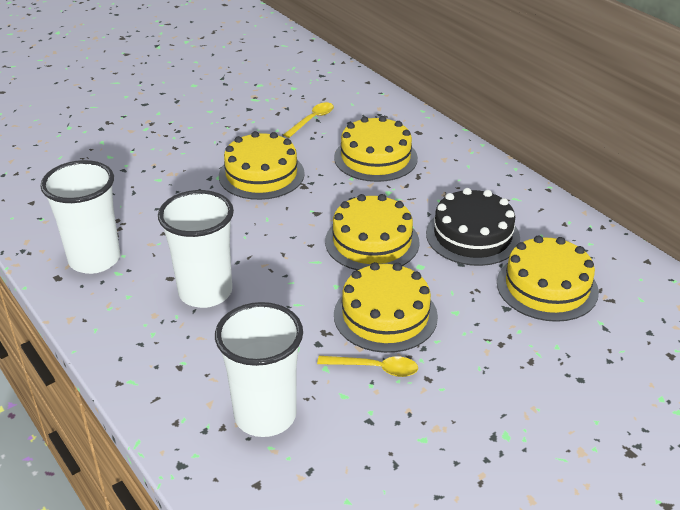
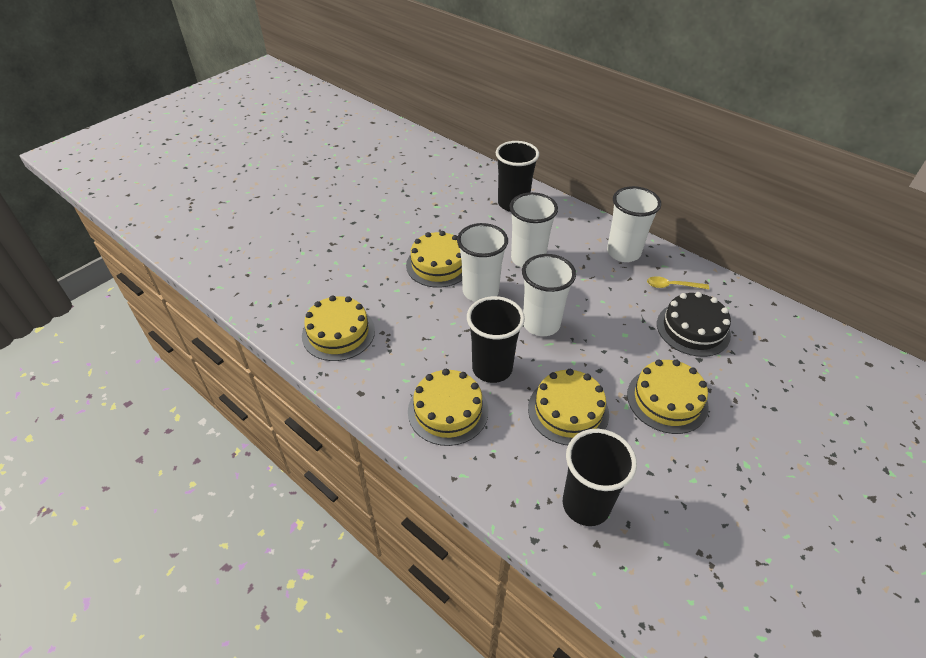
black cup: 0 -> 3
white cup: 3 -> 4
yellow spoon: 2 -> 1

